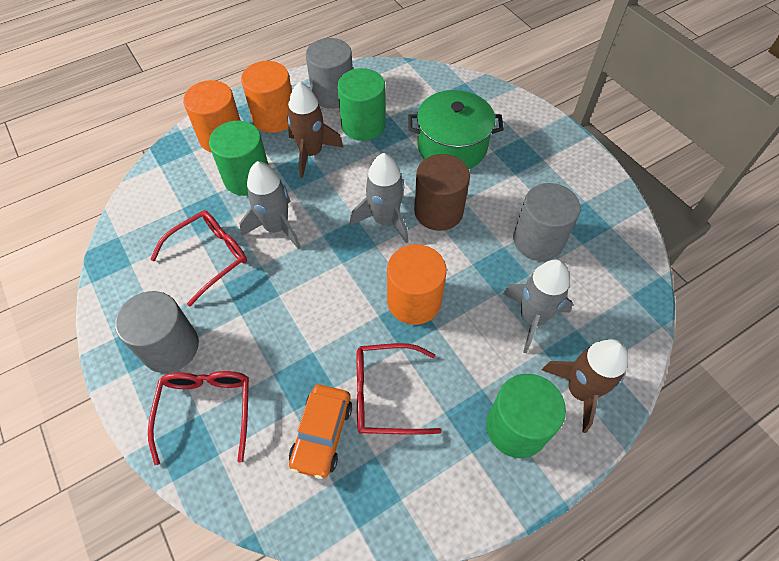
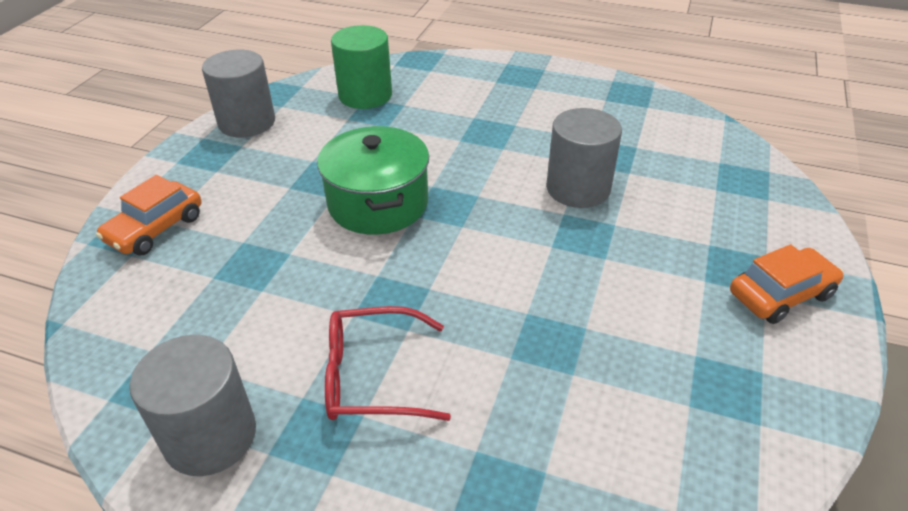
brown cylinder: 1 -> 0
brown rocket: 2 -> 0
green cylinder: 3 -> 1
grey rocket: 3 -> 0
orange car: 1 -> 2
orange cylinder: 3 -> 0
red glasses: 3 -> 1

